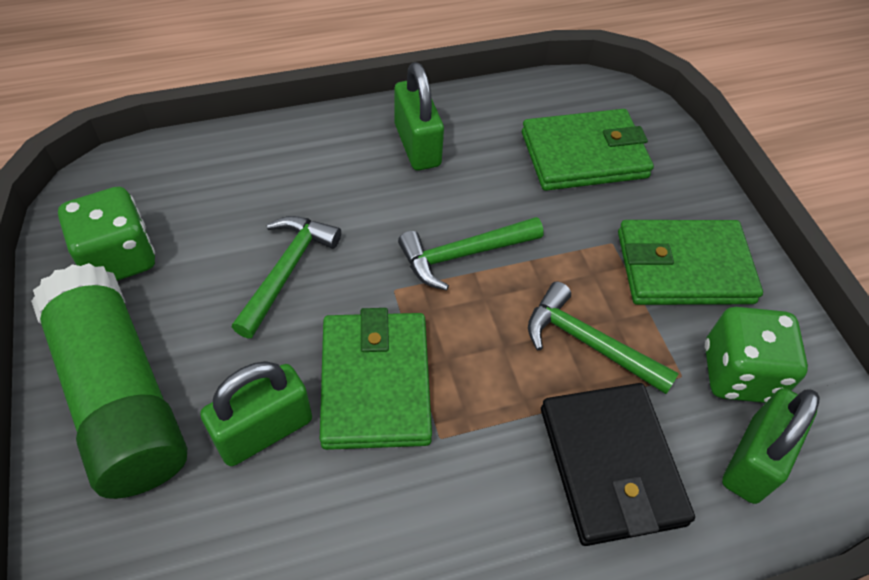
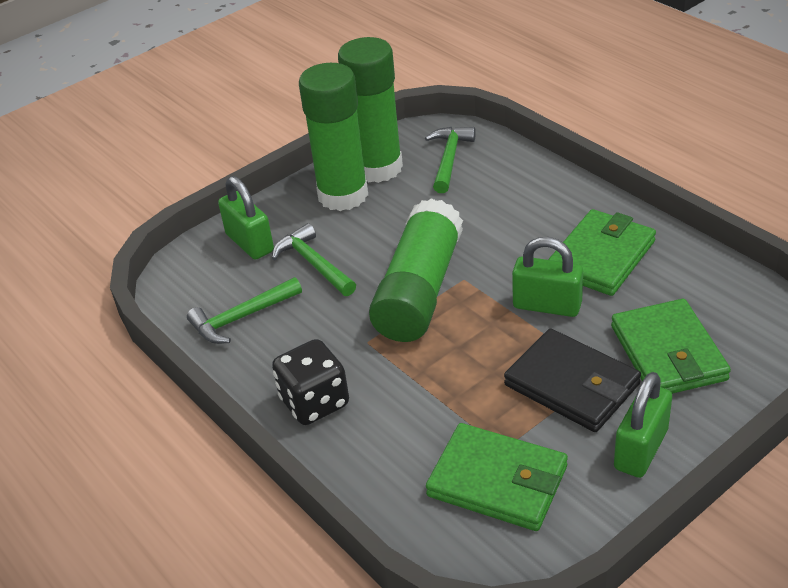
black dice: 0 -> 1
green dice: 2 -> 0
green glue stick: 1 -> 3

